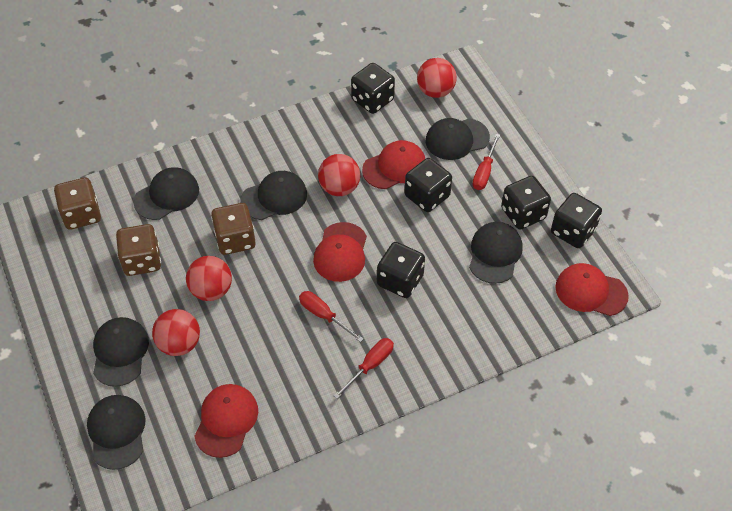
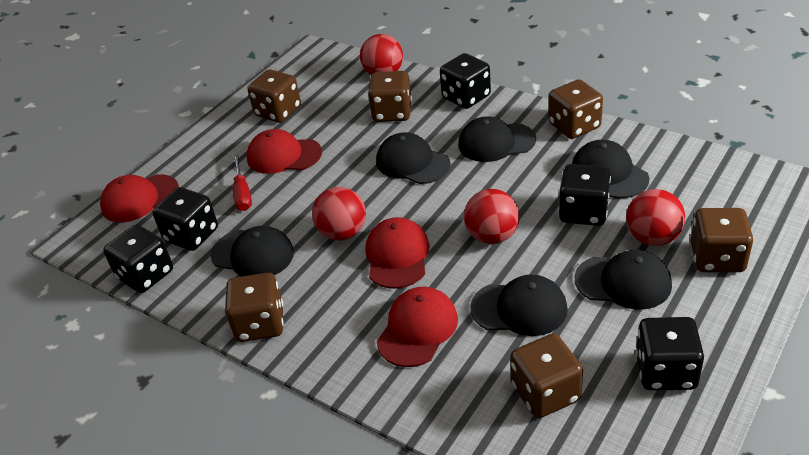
brown dice: 3 -> 6
red screwdriver: 3 -> 1

